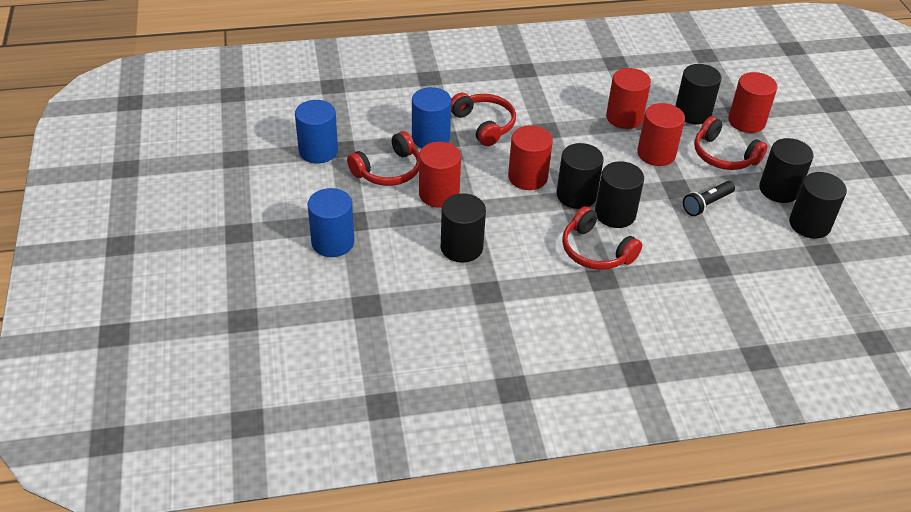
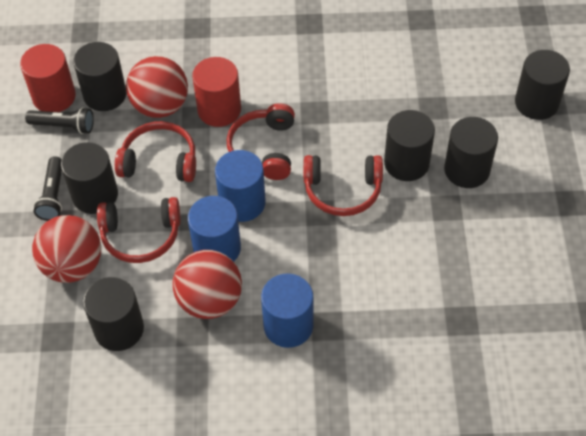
black flashlight: 1 -> 2
red ball: 0 -> 3
red cylinder: 5 -> 2

